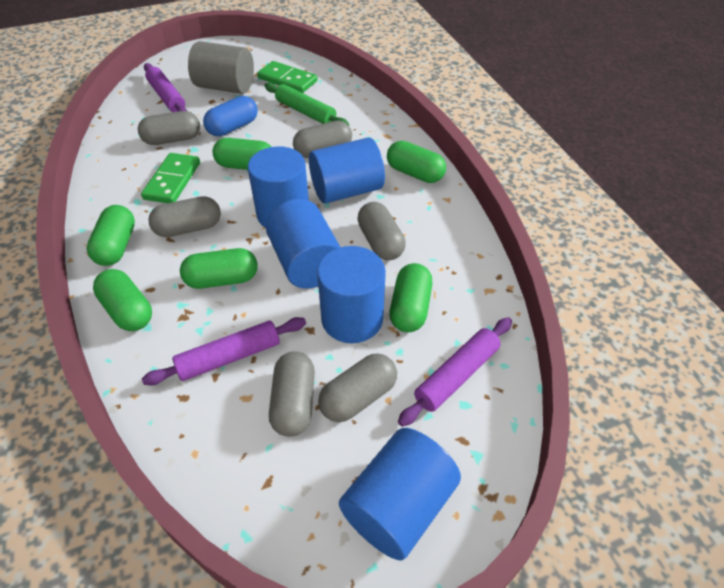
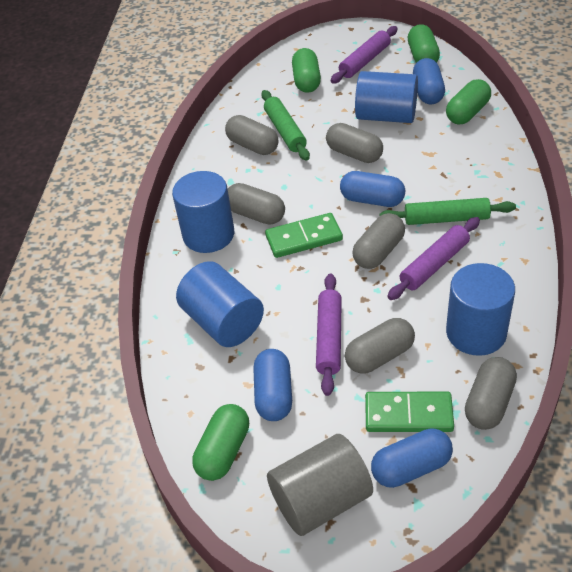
blue capsule: 1 -> 4
blue cylinder: 5 -> 4
green capsule: 6 -> 4
green rolling pin: 1 -> 2

